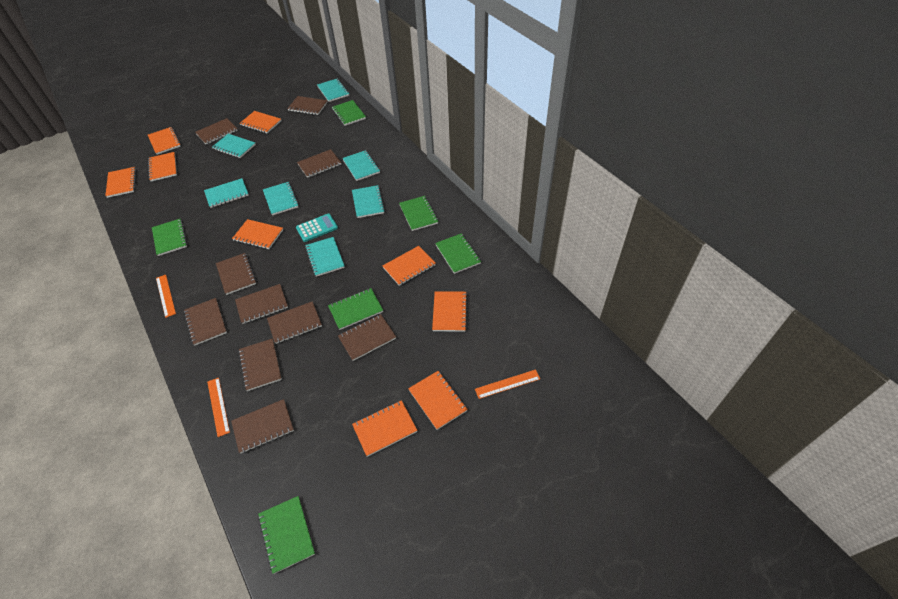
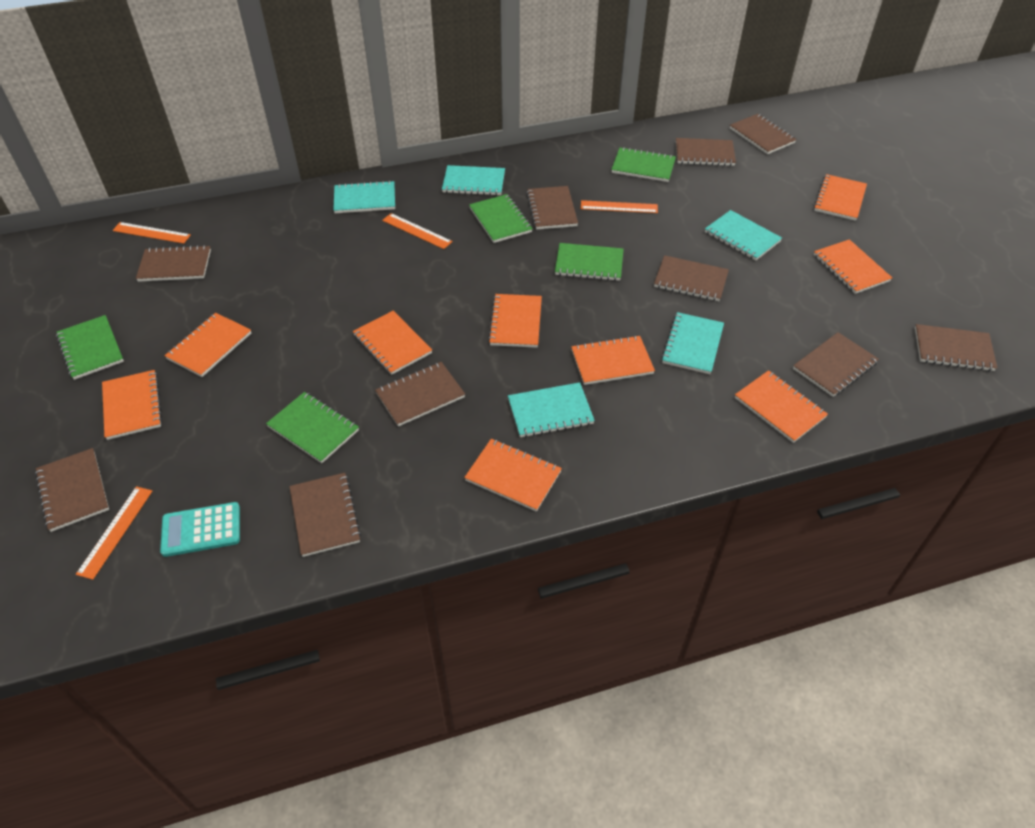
green notebook: 6 -> 5
orange ruler: 3 -> 4
turquoise notebook: 7 -> 5

